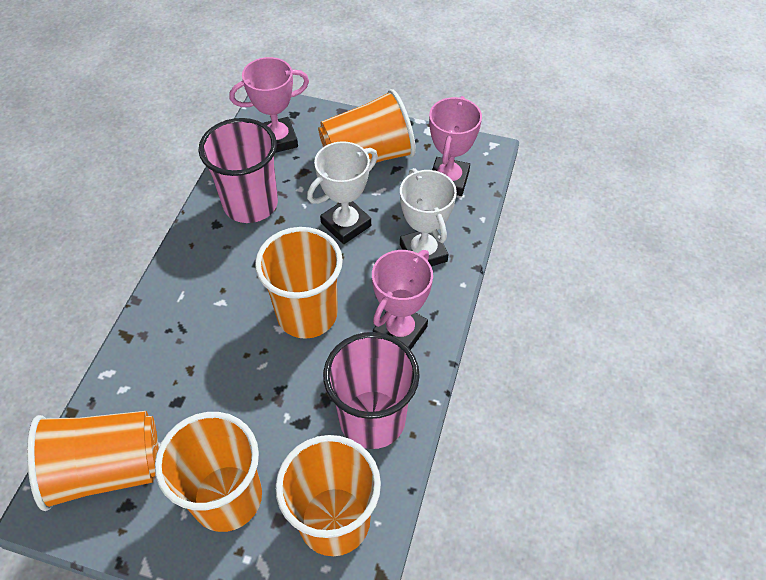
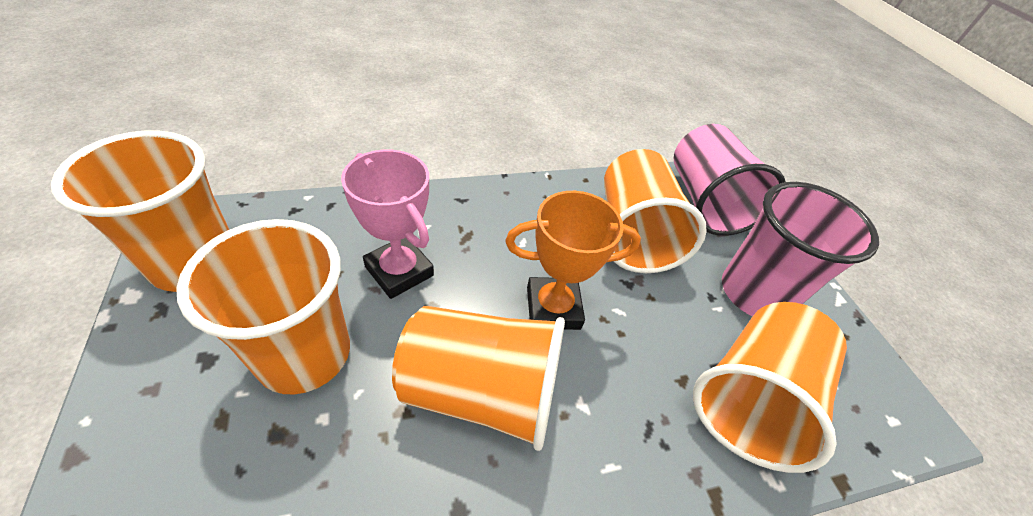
orange trophy: 0 -> 1
pink trophy: 3 -> 1
white trophy: 2 -> 0

